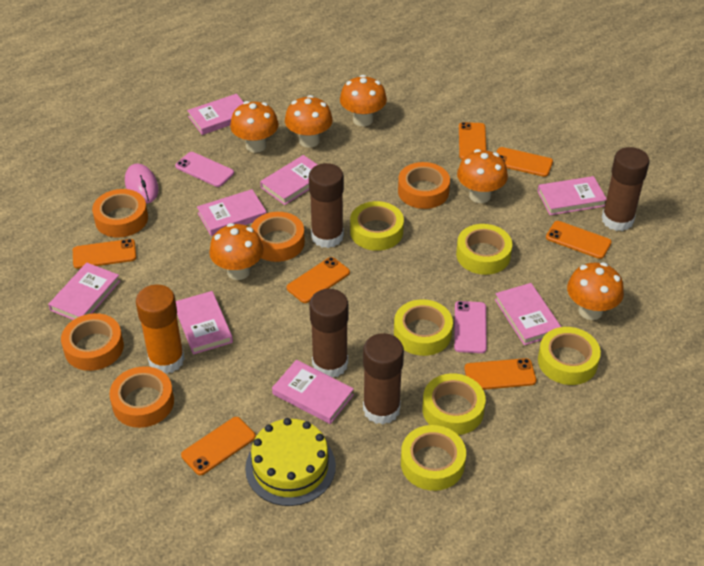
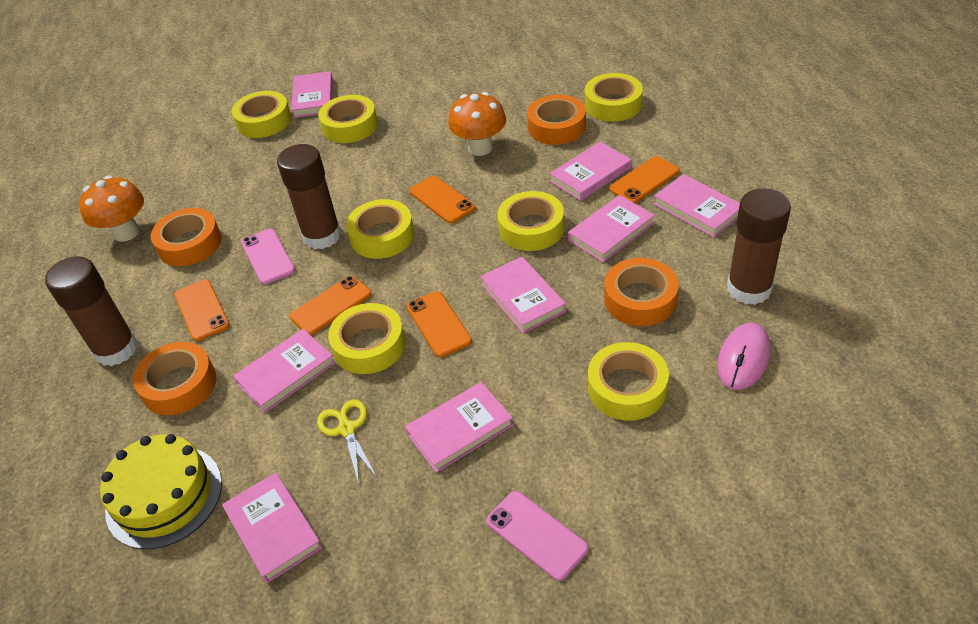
brown glue stick: 4 -> 3
orange glue stick: 1 -> 0
orange mushroom: 6 -> 2
orange phone: 7 -> 5
orange tape: 5 -> 4
yellow scissors: 0 -> 1
yellow tape: 6 -> 7

